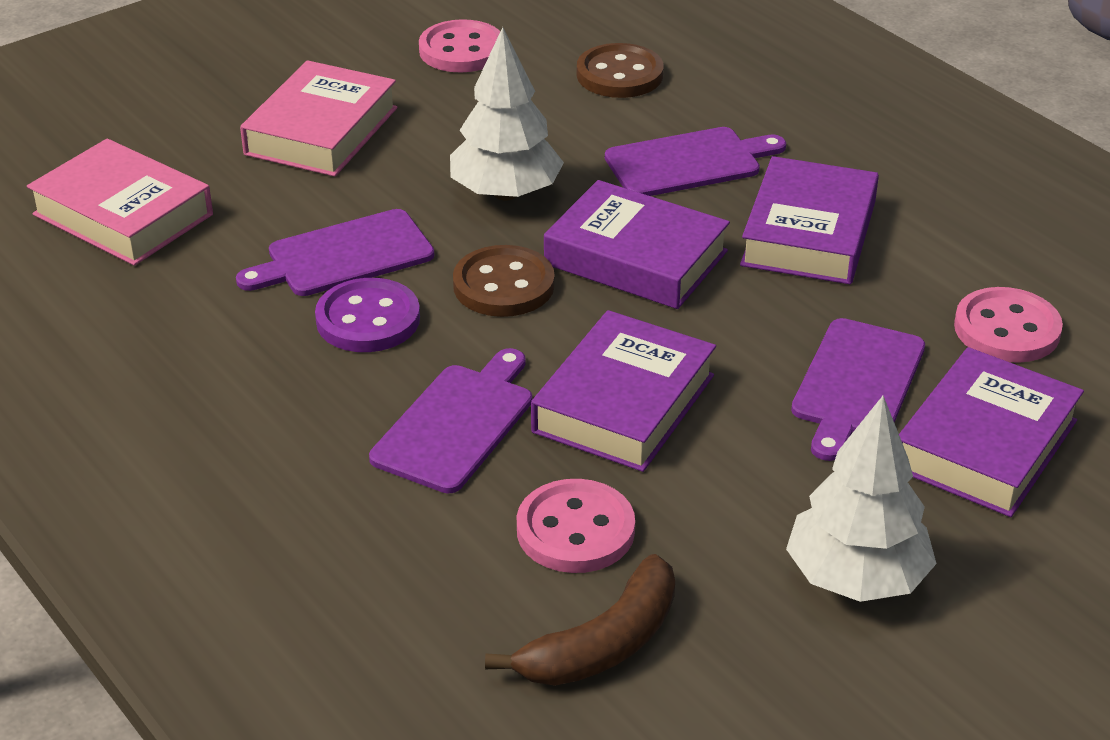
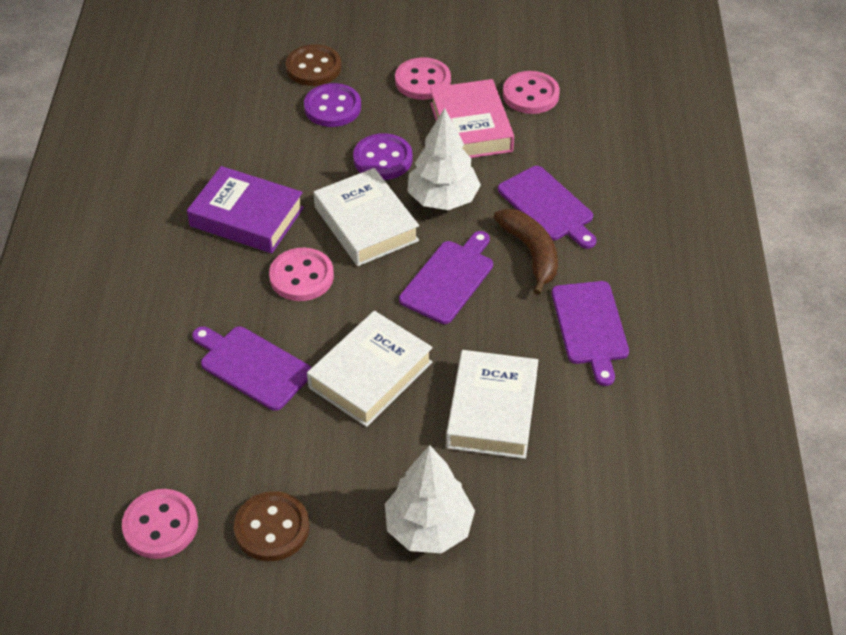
pink book: 2 -> 1
pink button: 3 -> 4
purple book: 4 -> 1
purple button: 1 -> 2
white book: 0 -> 3

